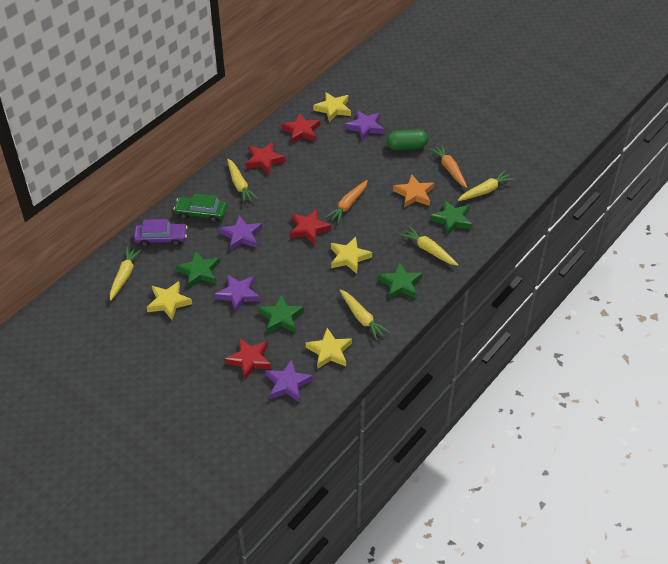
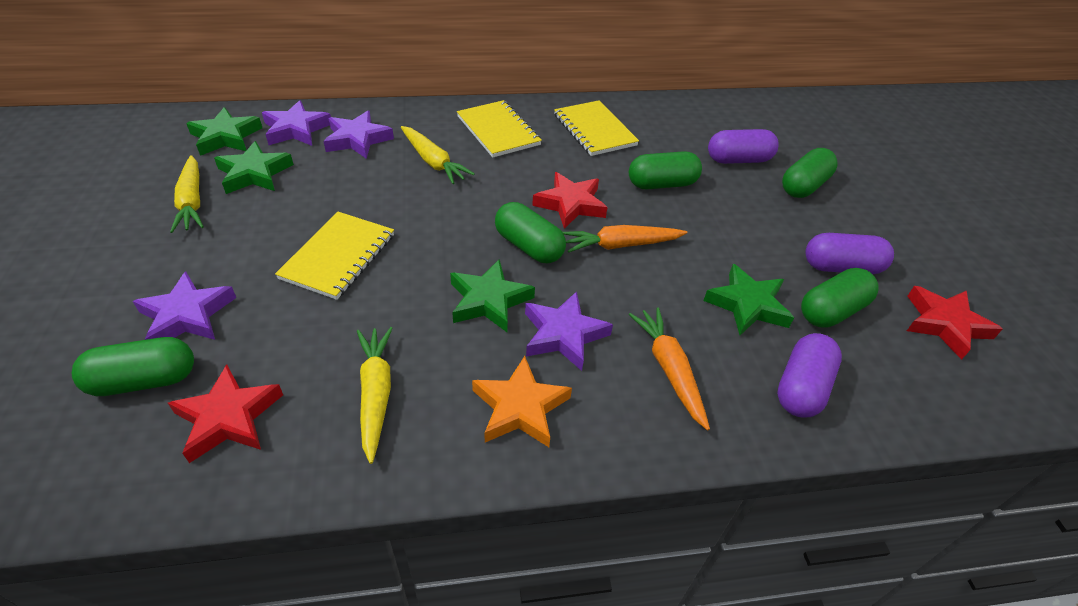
green capsule: 1 -> 5
green car: 1 -> 0
purple capsule: 0 -> 3
purple car: 1 -> 0
red star: 4 -> 3
yellow carrot: 5 -> 3
yellow notebook: 0 -> 3
yellow star: 4 -> 0

